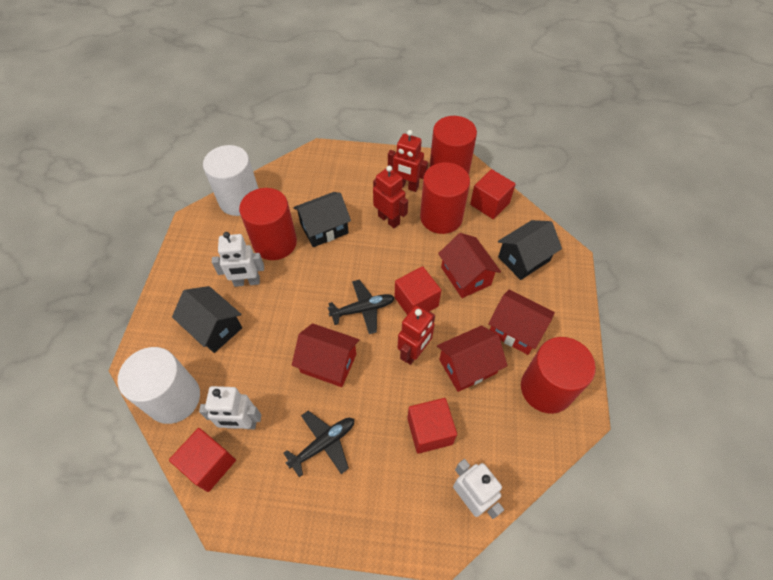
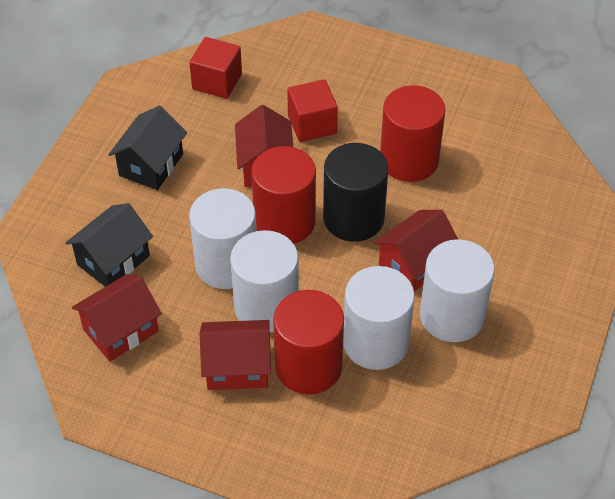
black cylinder: 0 -> 1
black house: 3 -> 2
black plane: 2 -> 0
red cube: 4 -> 2
red cylinder: 4 -> 3
red robot: 3 -> 0
white cylinder: 2 -> 4
white robot: 3 -> 0

